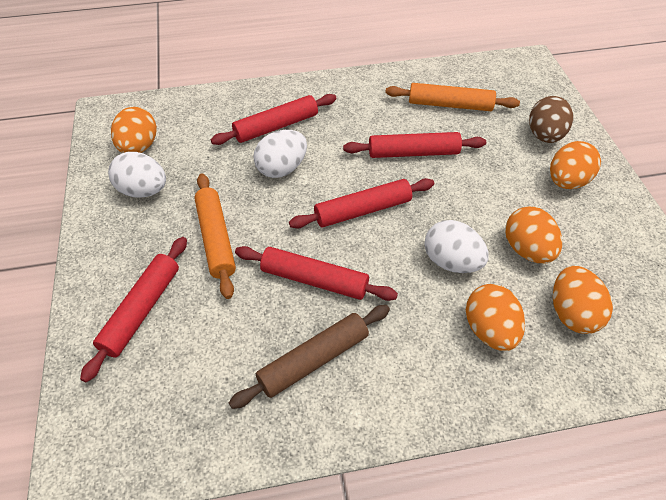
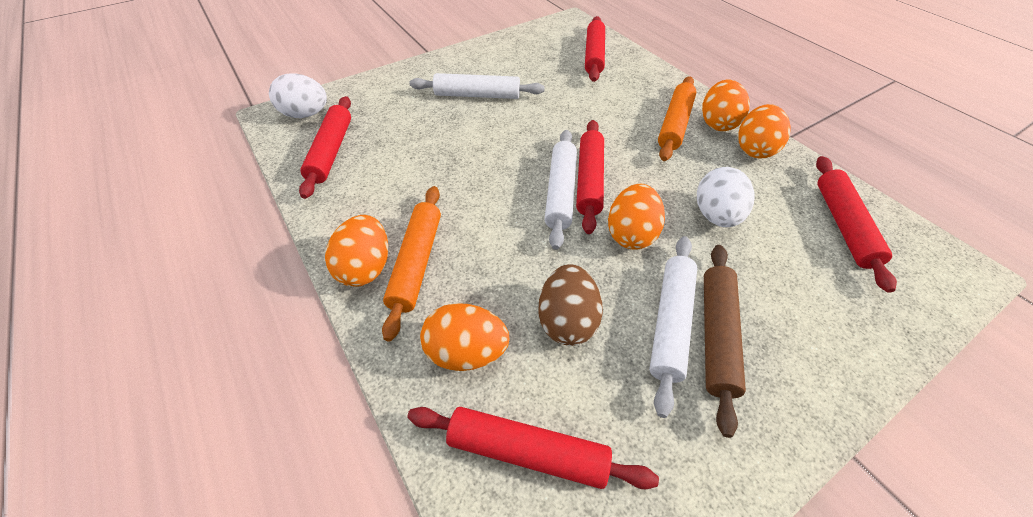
white egg: 3 -> 2
white rolling pin: 0 -> 3

